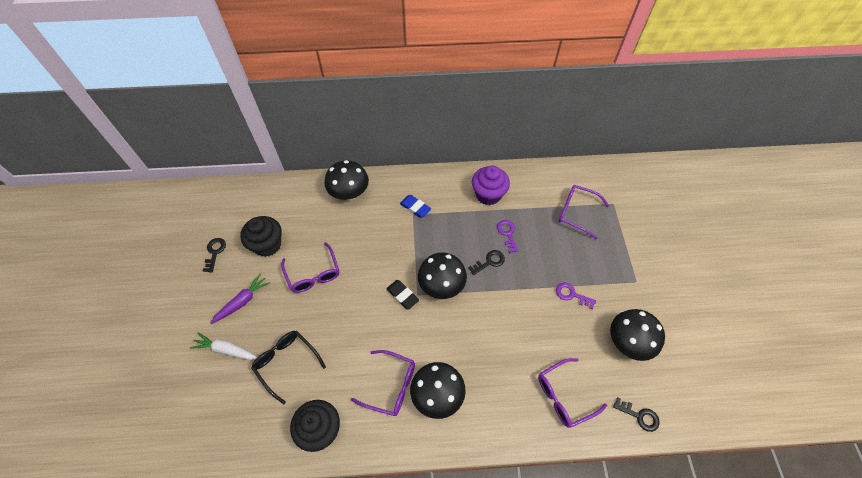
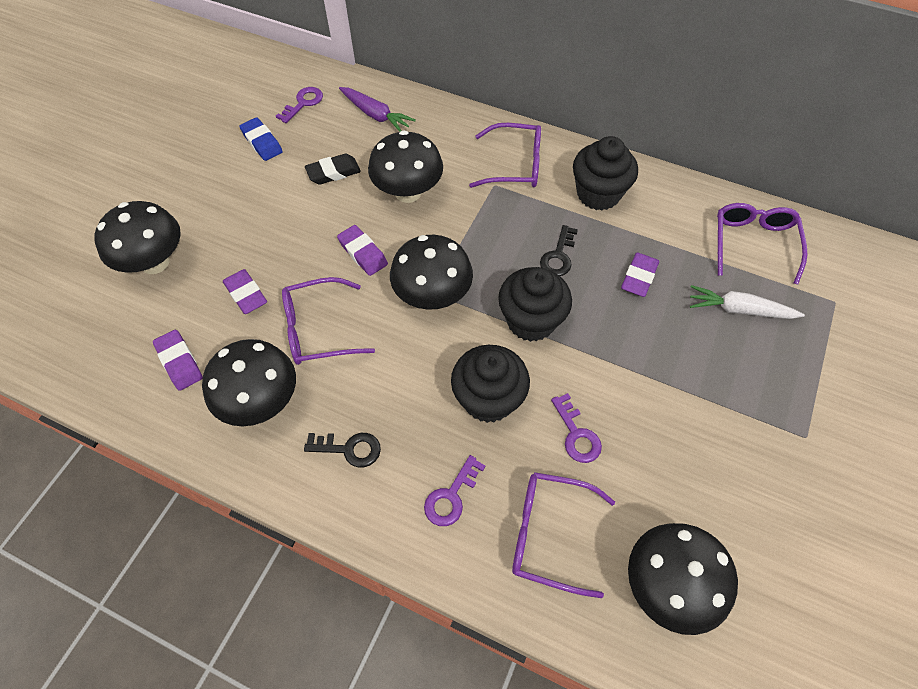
black cupcake: 2 -> 3
black glasses: 1 -> 0
black key: 3 -> 2
black mushroom: 4 -> 5
purple cupcake: 1 -> 0
purple eraser: 0 -> 4
purple key: 2 -> 3

